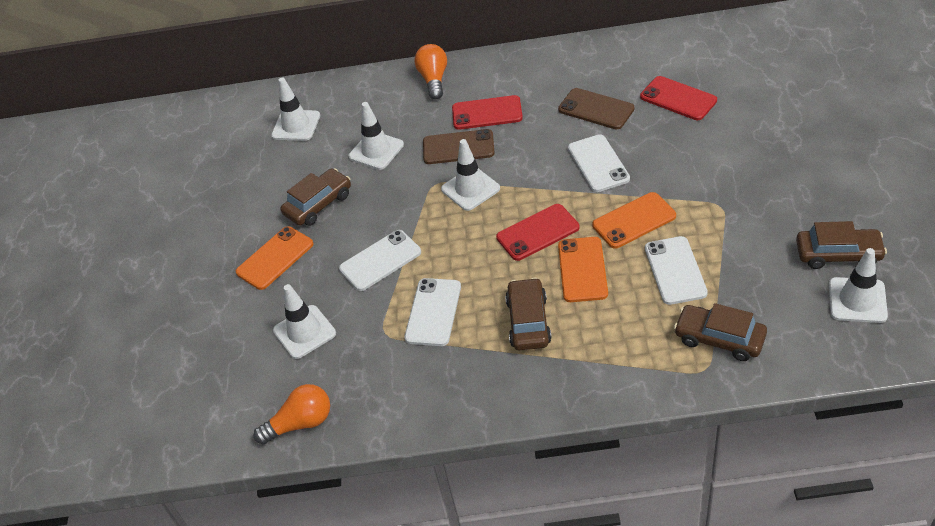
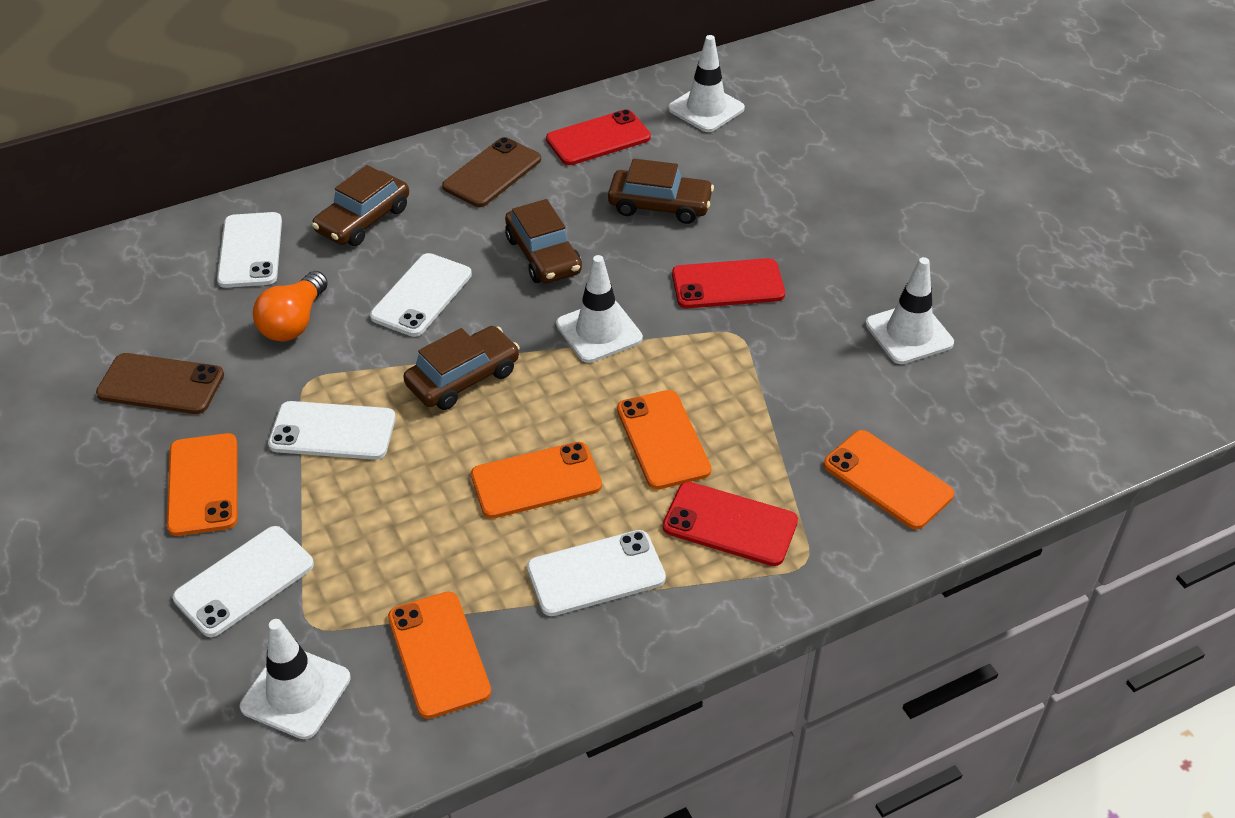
orange light bulb: 2 -> 1
orange phone: 3 -> 5
white phone: 4 -> 5
white traffic cone: 5 -> 4

